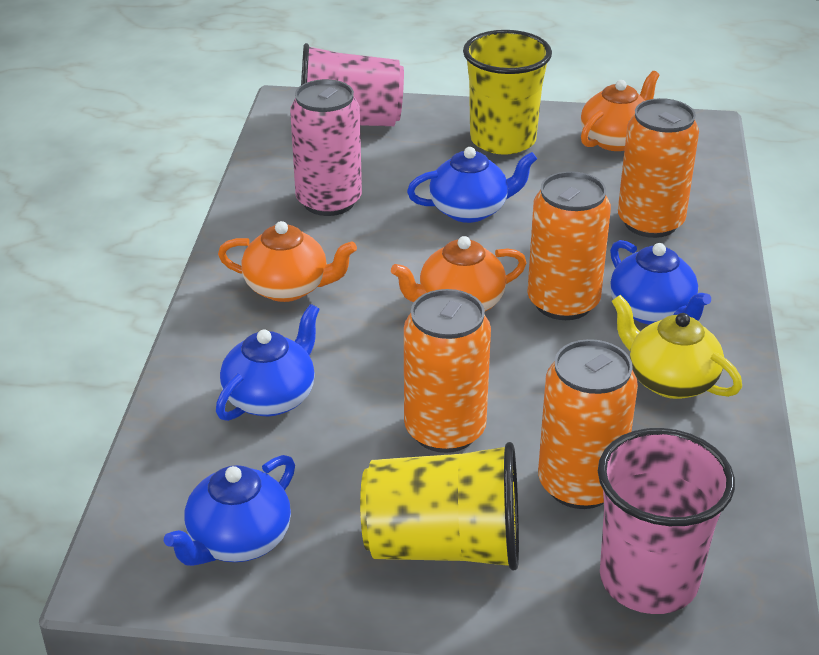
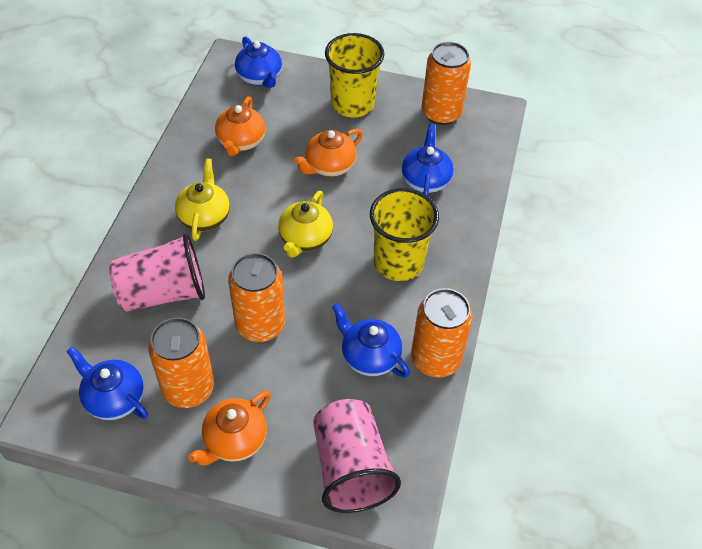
pink can: 1 -> 0
yellow teapot: 1 -> 2

